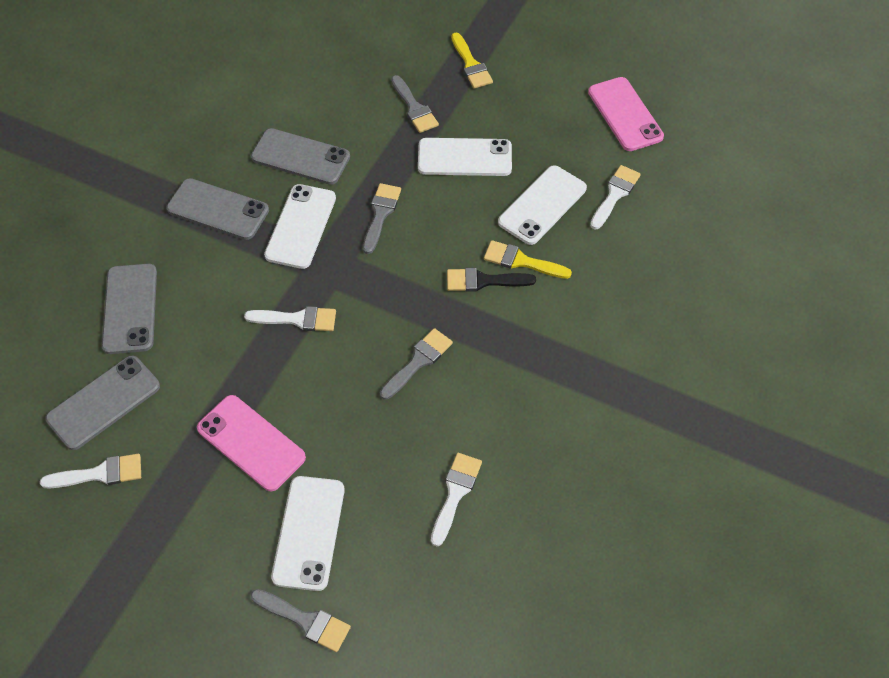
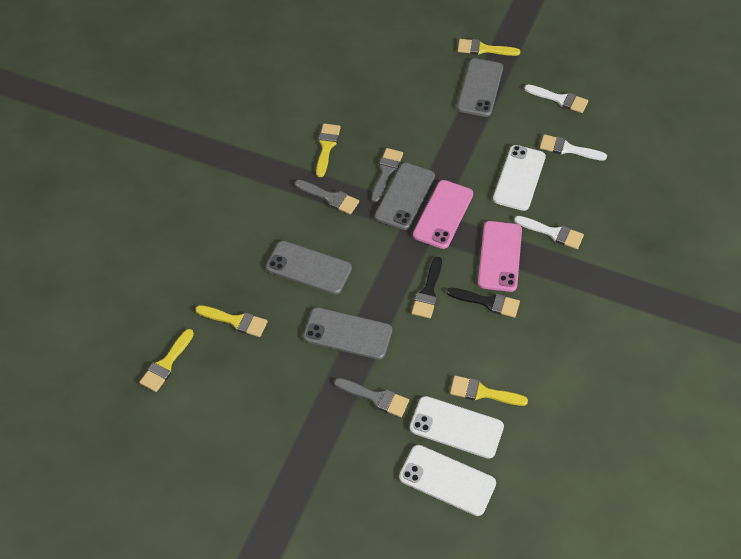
black brush: 1 -> 2
grey brush: 4 -> 3
white brush: 4 -> 3
white phone: 4 -> 3
yellow brush: 2 -> 5

